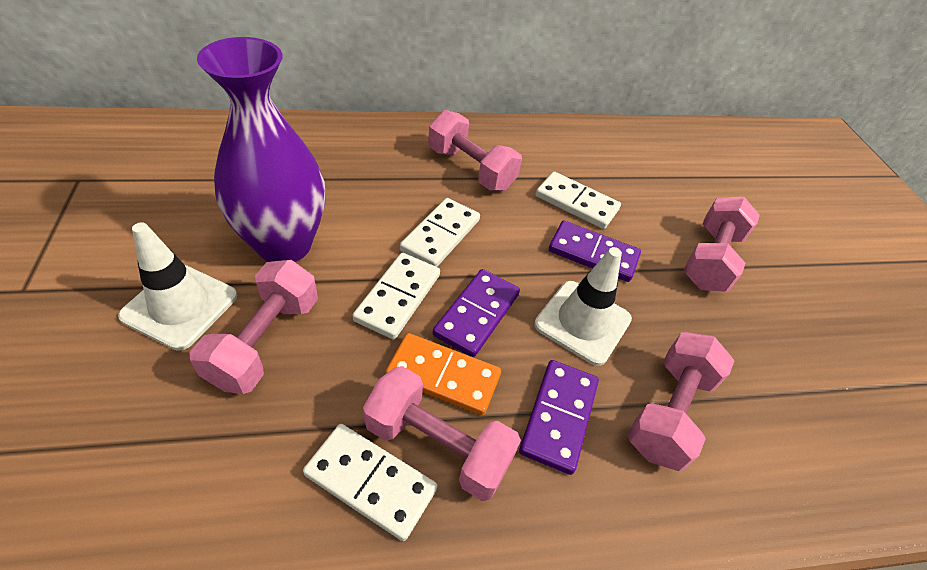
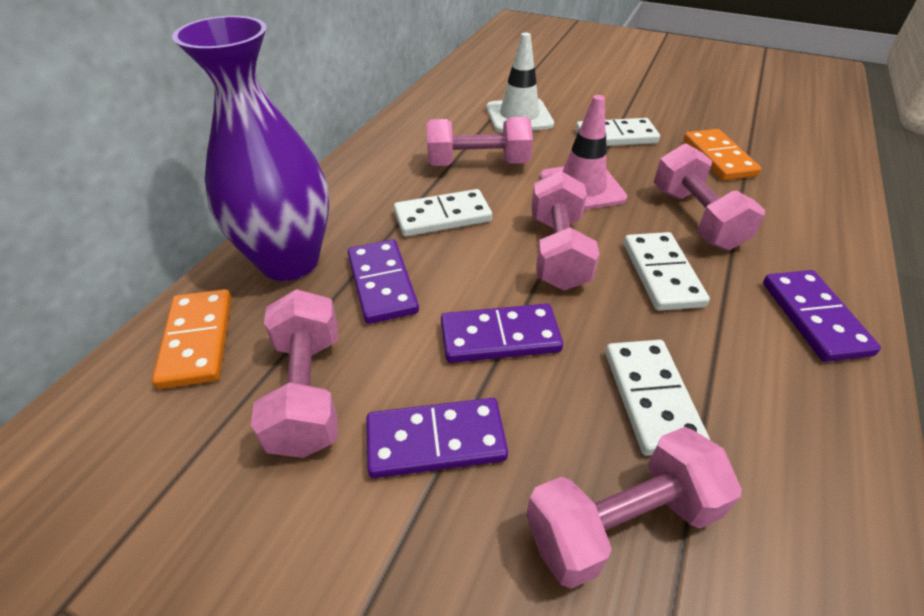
orange domino: 1 -> 2
pink traffic cone: 0 -> 1
purple domino: 3 -> 4
white traffic cone: 2 -> 1

